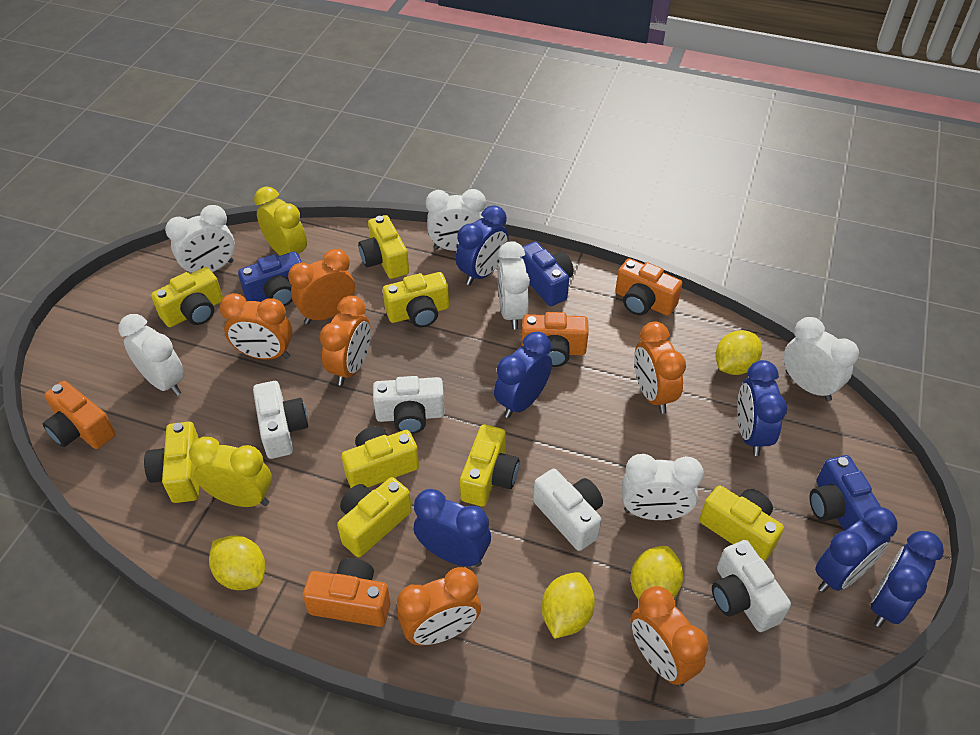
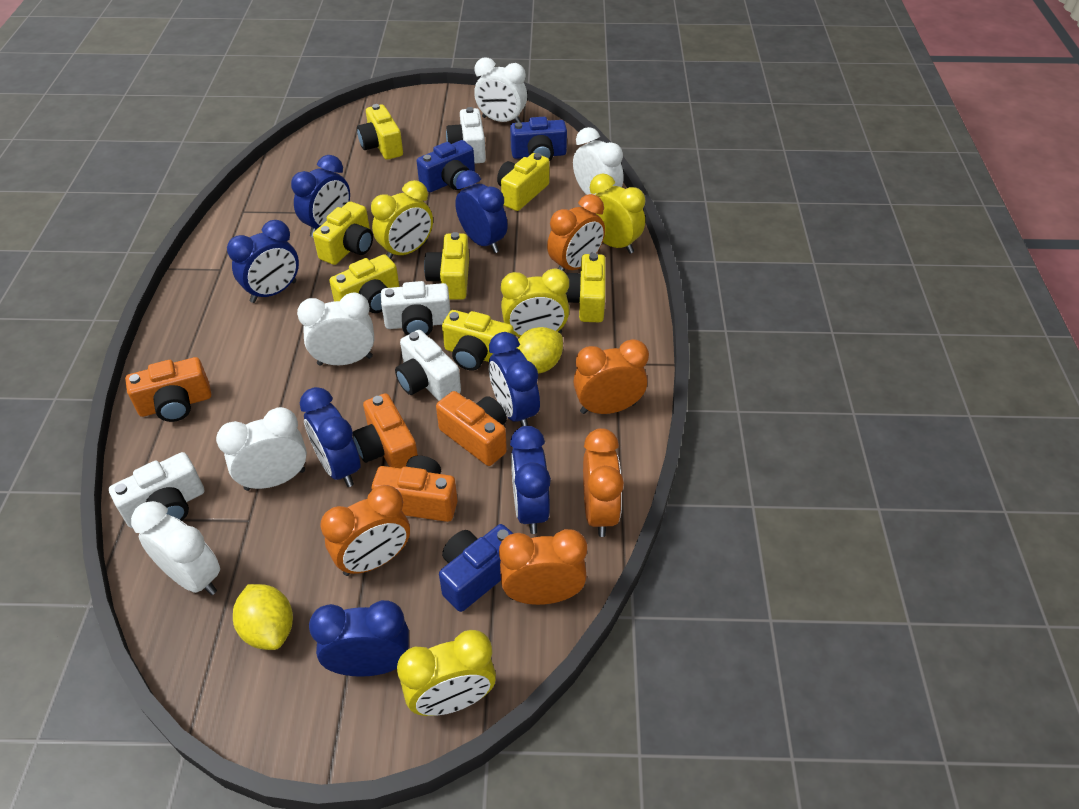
blue clock: 6 -> 7
orange clock: 6 -> 5
white clock: 6 -> 5
yellow camera: 8 -> 7
yellow clock: 2 -> 4
yellow lemon: 4 -> 2

